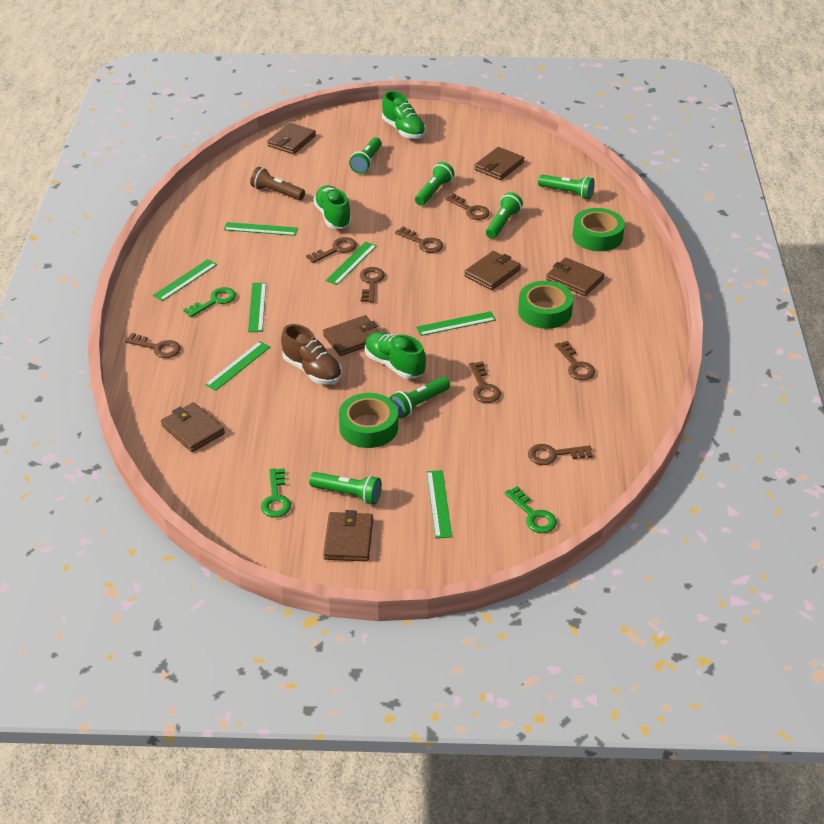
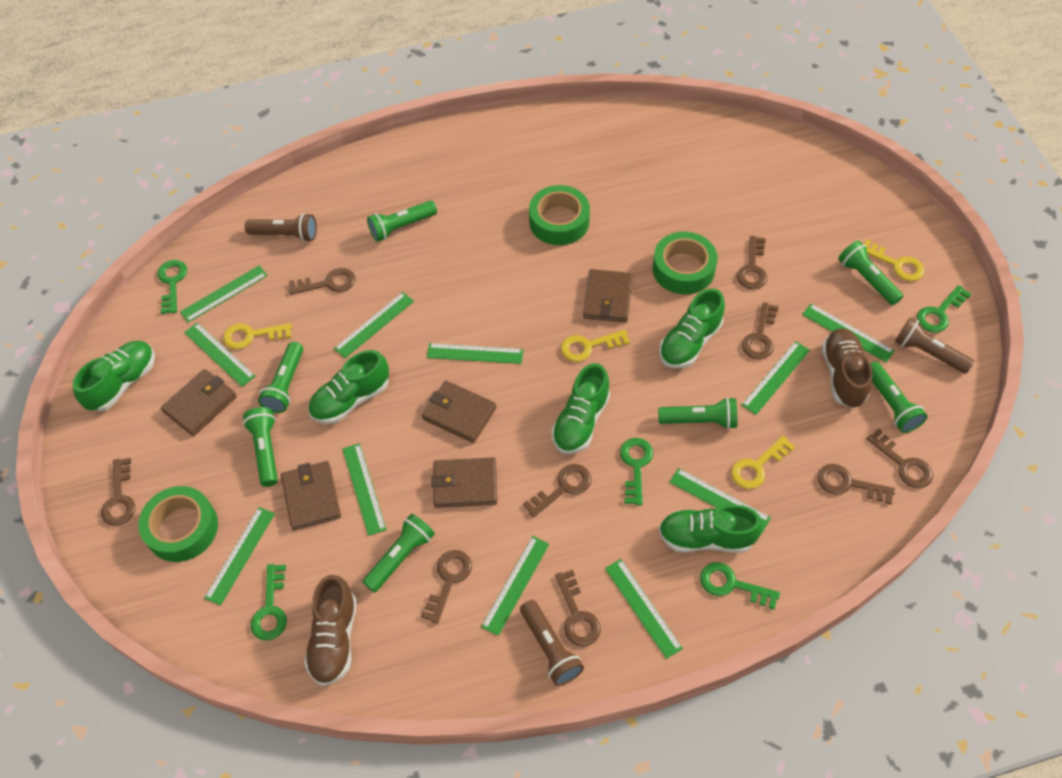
brown flashlight: 1 -> 3
brown key: 8 -> 9
brown shoe: 1 -> 2
brown wallet: 7 -> 5
green flashlight: 6 -> 7
green key: 3 -> 5
green ruler: 7 -> 11
green shoe: 3 -> 5
yellow key: 0 -> 4

